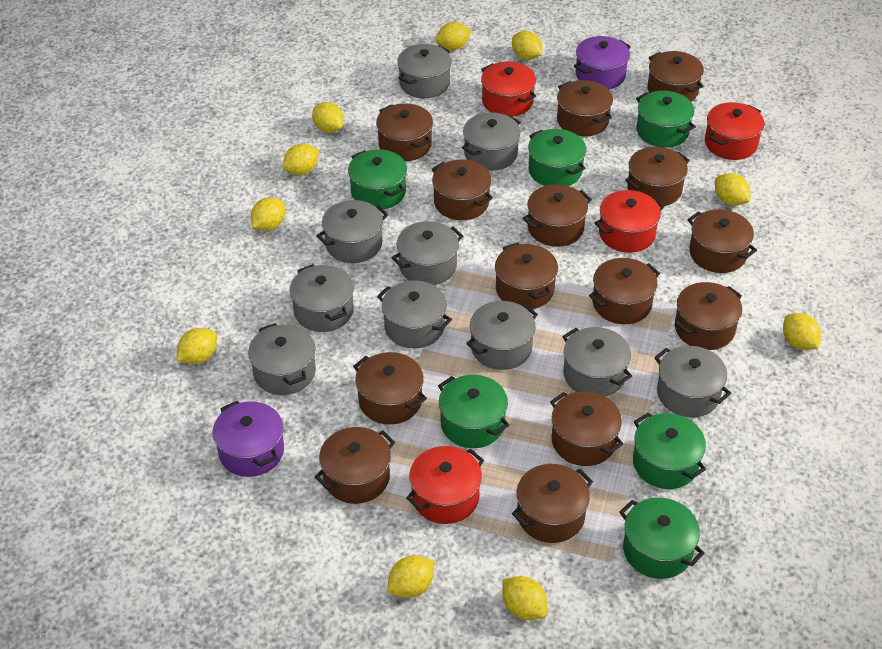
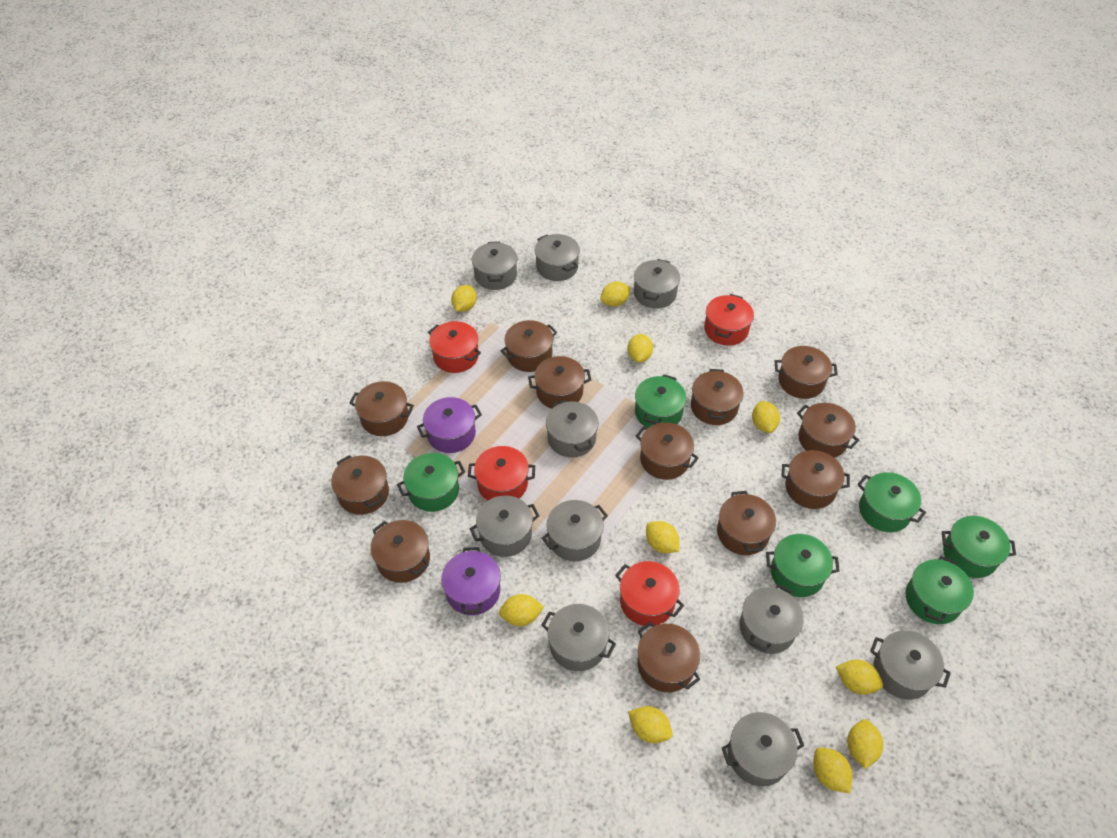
brown pot: 14 -> 12

